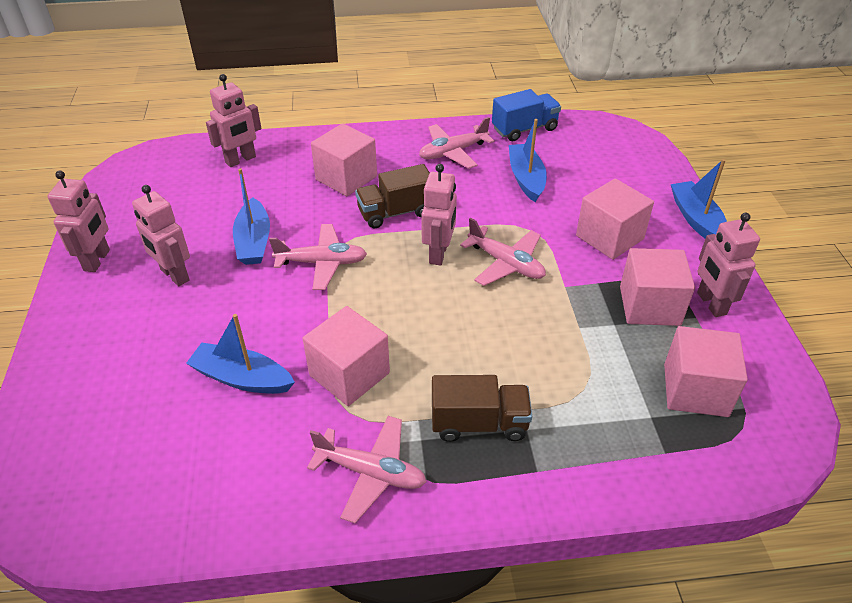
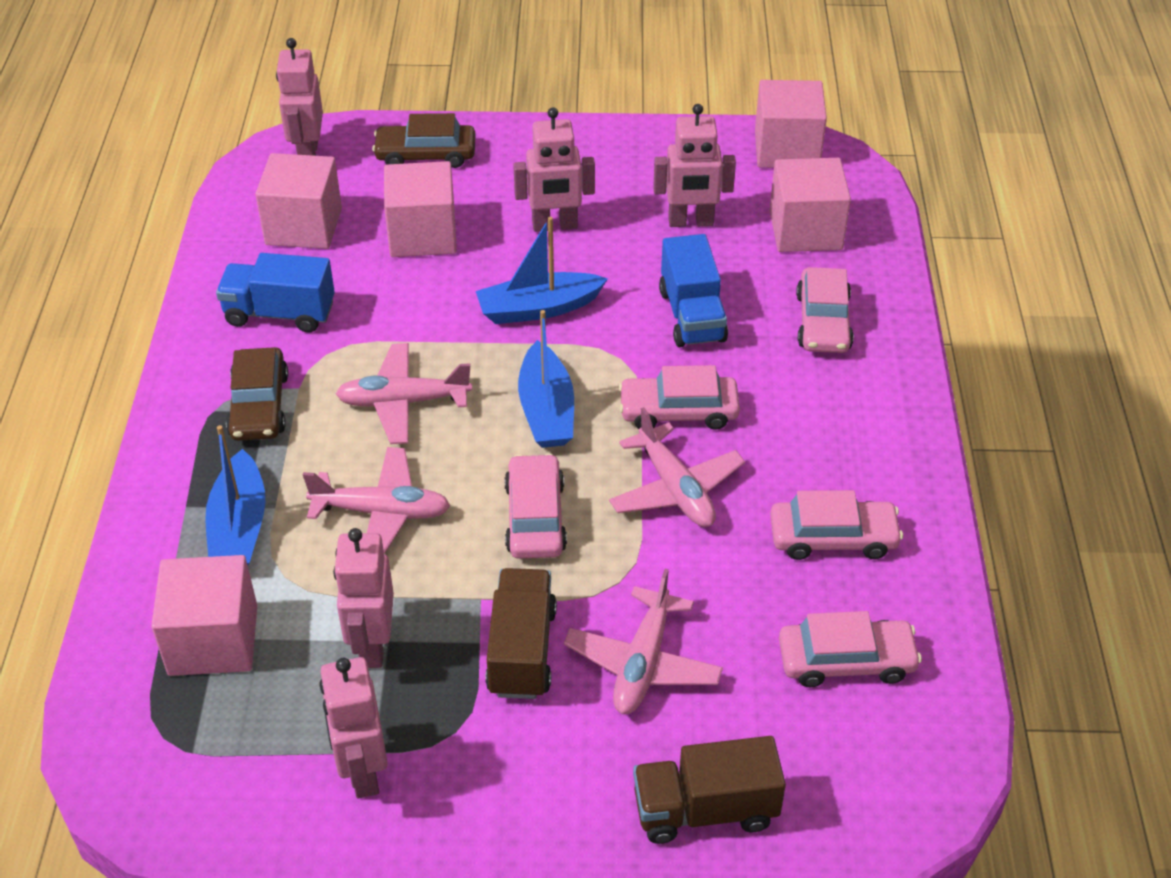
blue boat: 4 -> 3
blue truck: 1 -> 2
brown car: 0 -> 2
pink car: 0 -> 5

